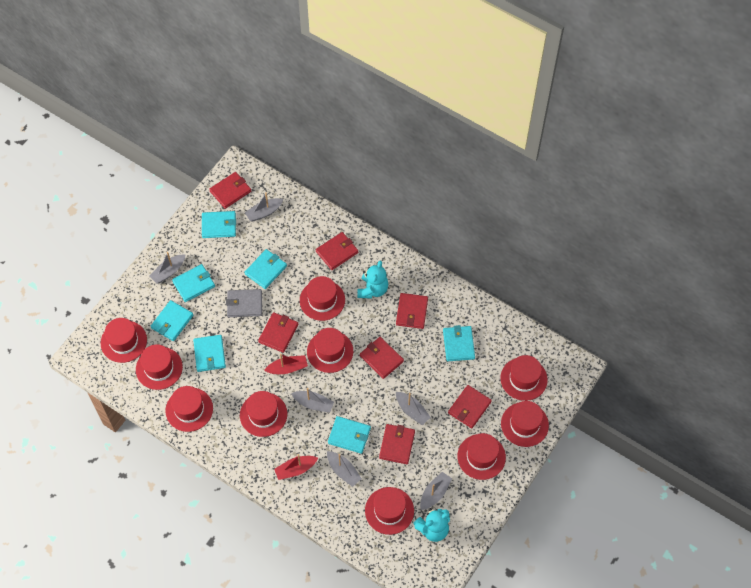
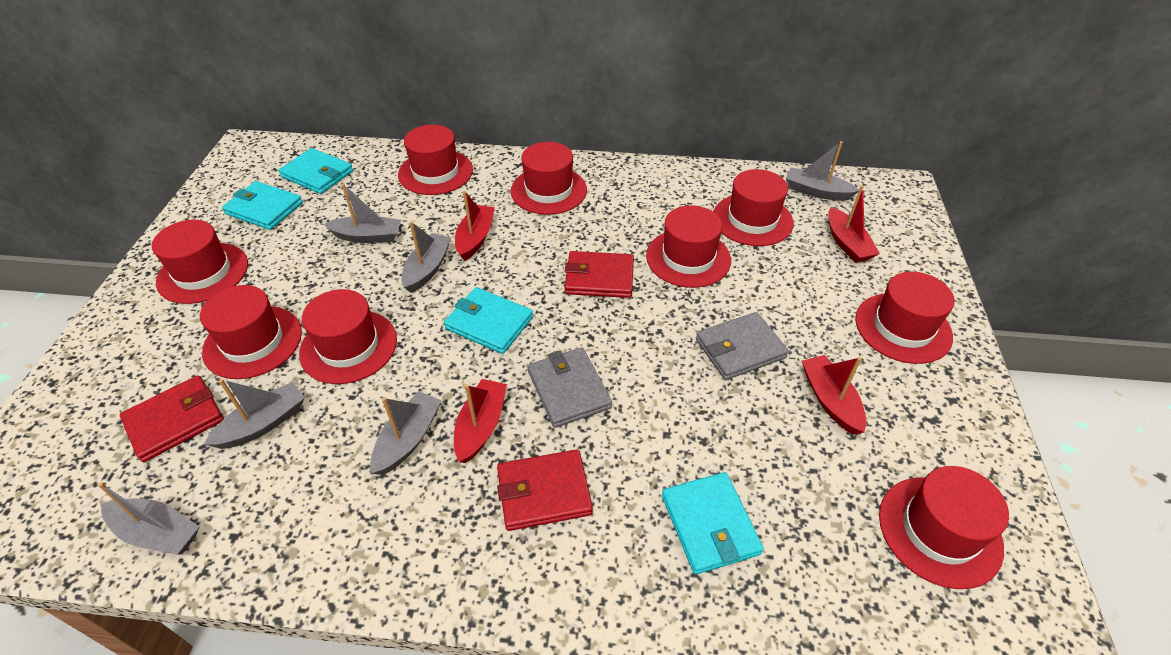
grey wallet: 1 -> 2
red boat: 2 -> 4
red hat: 10 -> 9
red wallet: 7 -> 3
turquoise teddy bear: 2 -> 0
turquoise wallet: 7 -> 4

